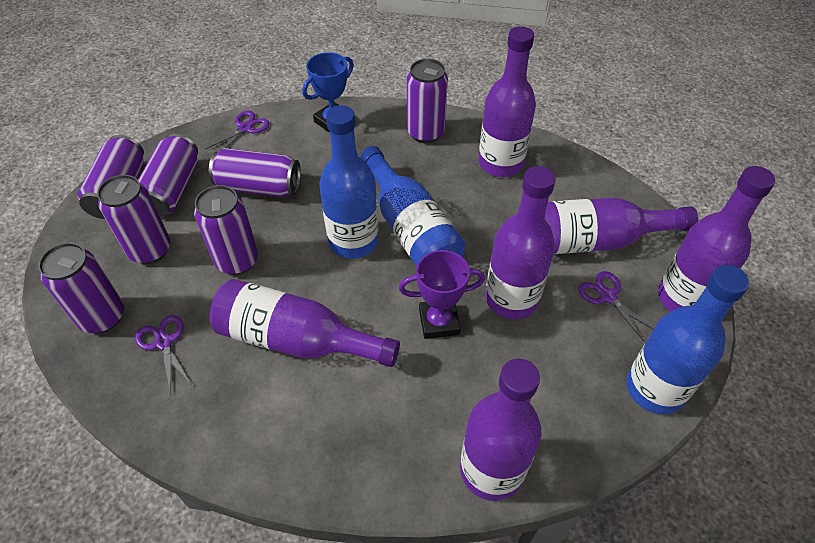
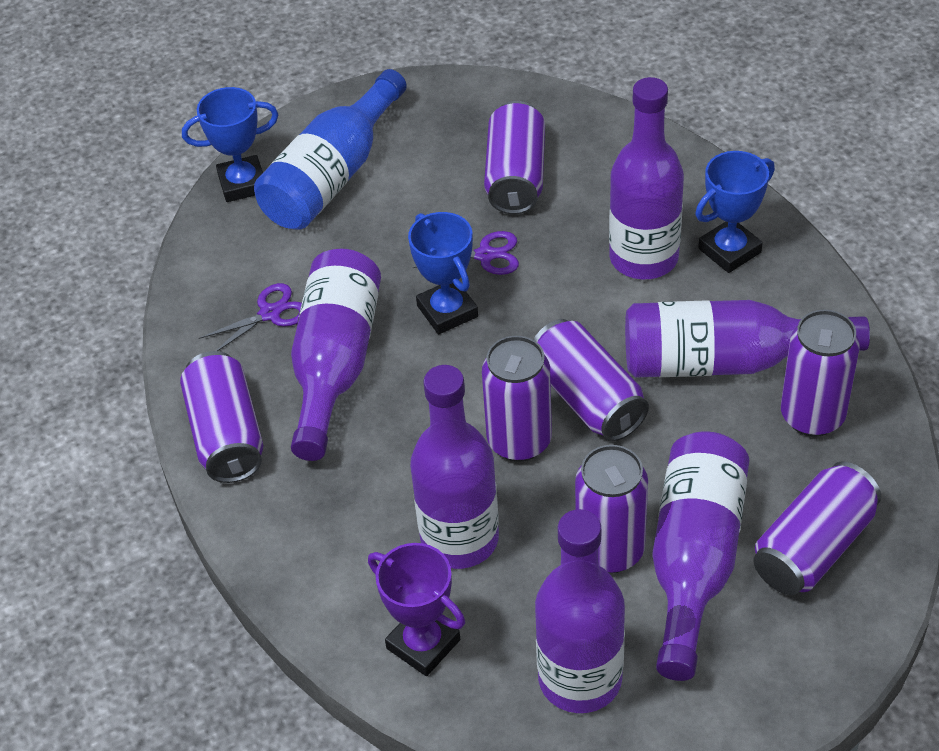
blue bottle: 3 -> 1
blue trophy: 1 -> 3
purple scissors: 3 -> 2

